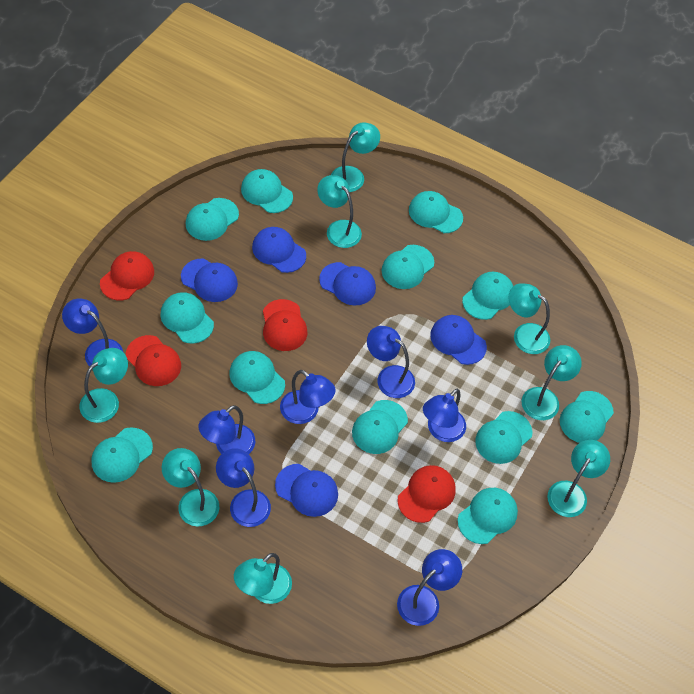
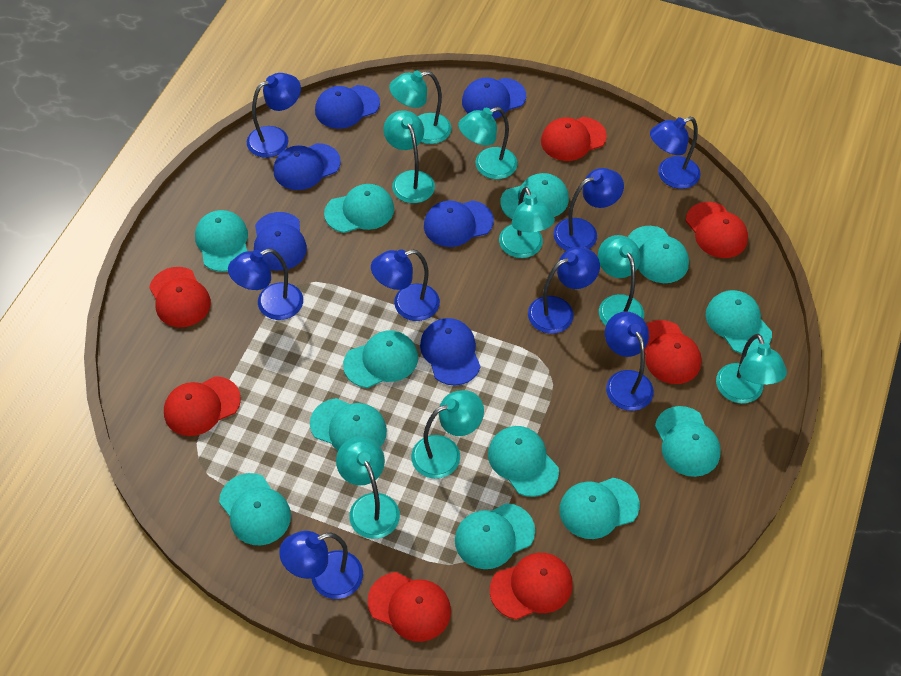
blue cap: 5 -> 6
blue lamp: 7 -> 8
red cap: 4 -> 7

